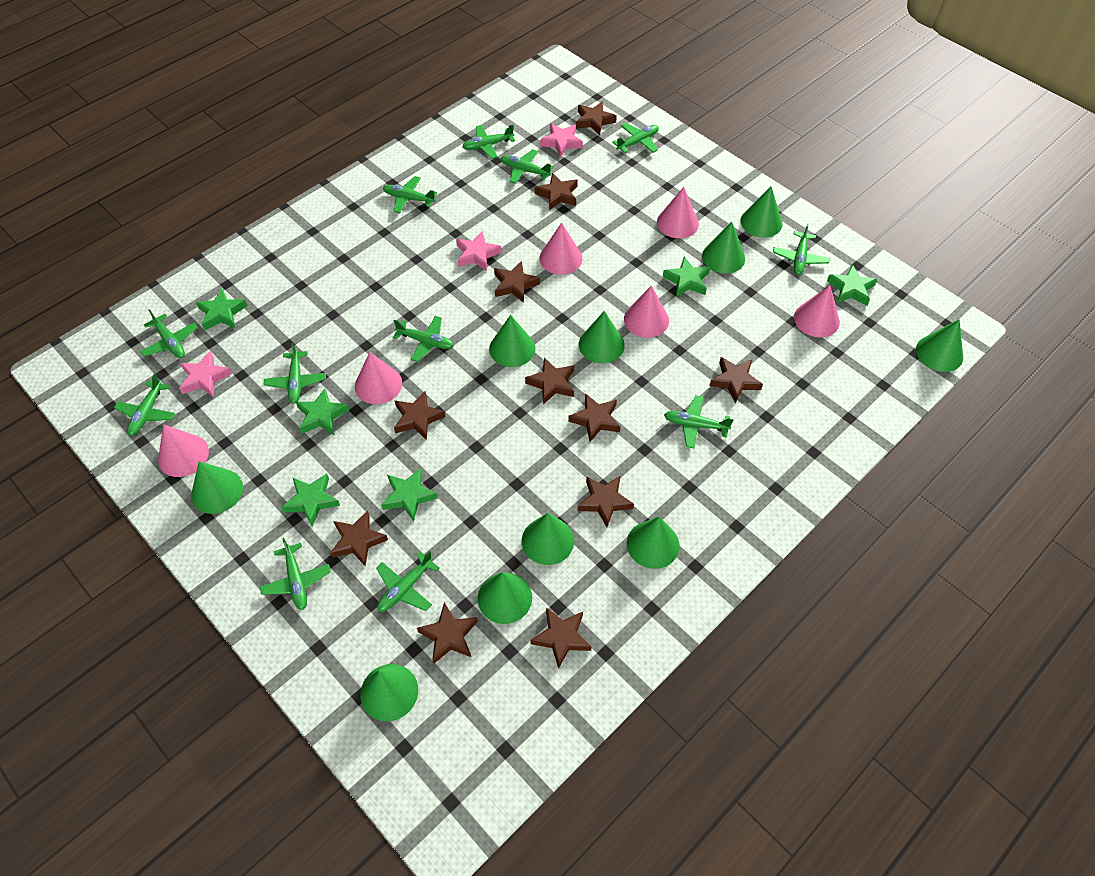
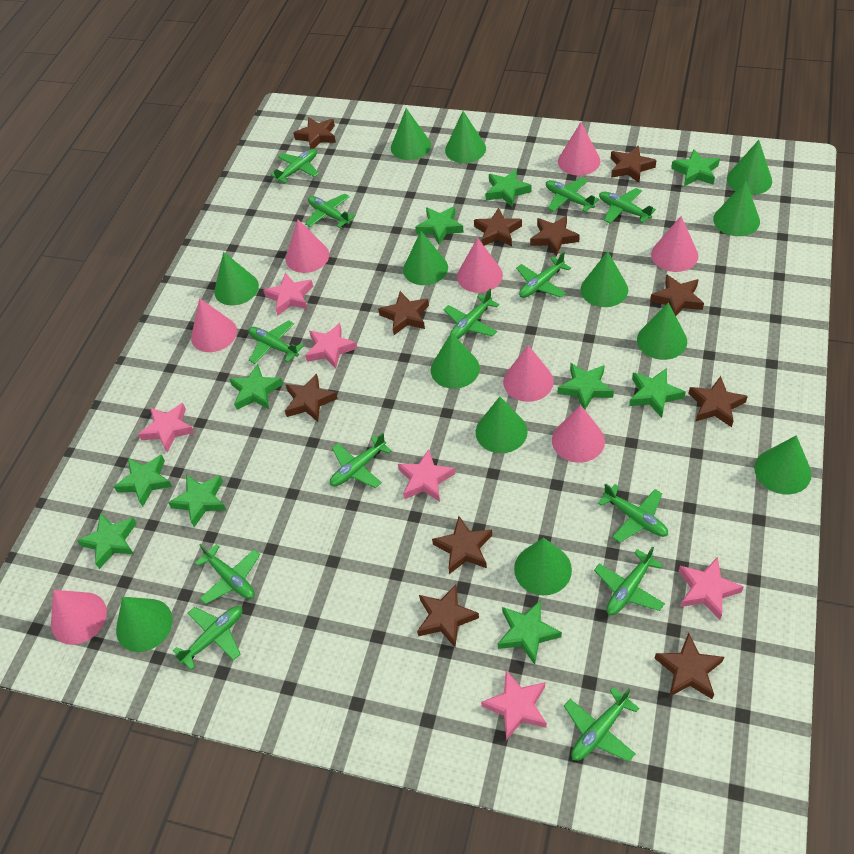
green cone: 10 -> 13
green plane: 12 -> 13
green star: 6 -> 10
pink cone: 6 -> 8
pink star: 3 -> 6

